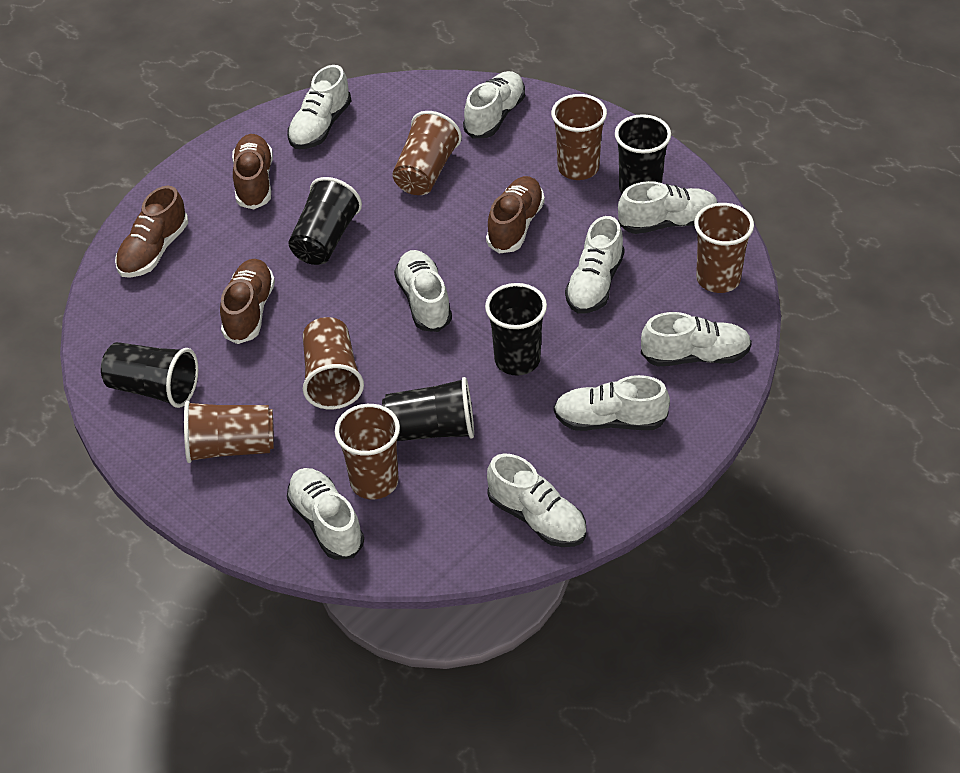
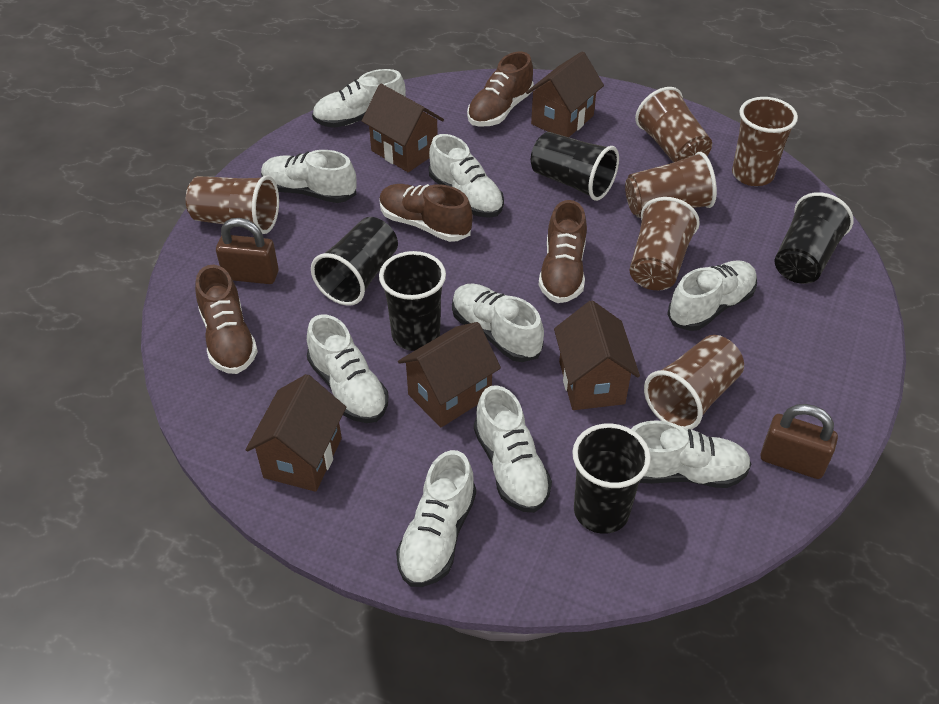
brown house: 0 -> 5
brown padlock: 0 -> 2

